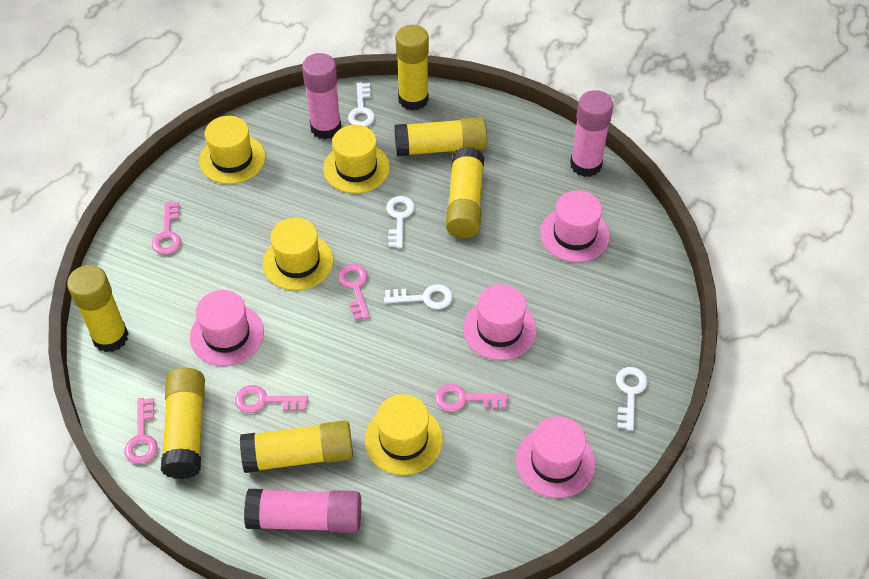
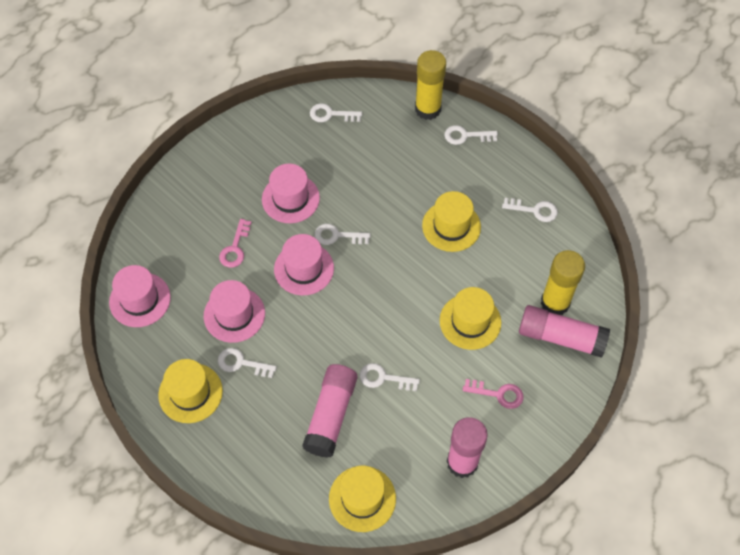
pink key: 5 -> 2
white key: 4 -> 6
yellow glue stick: 6 -> 2

